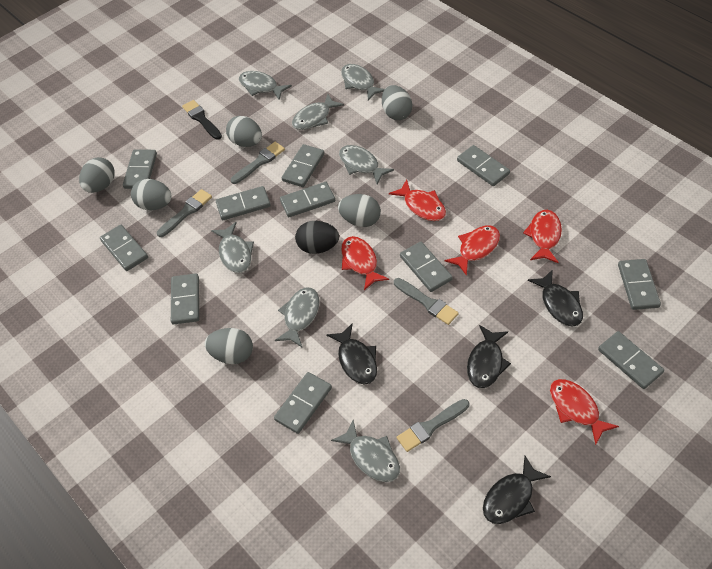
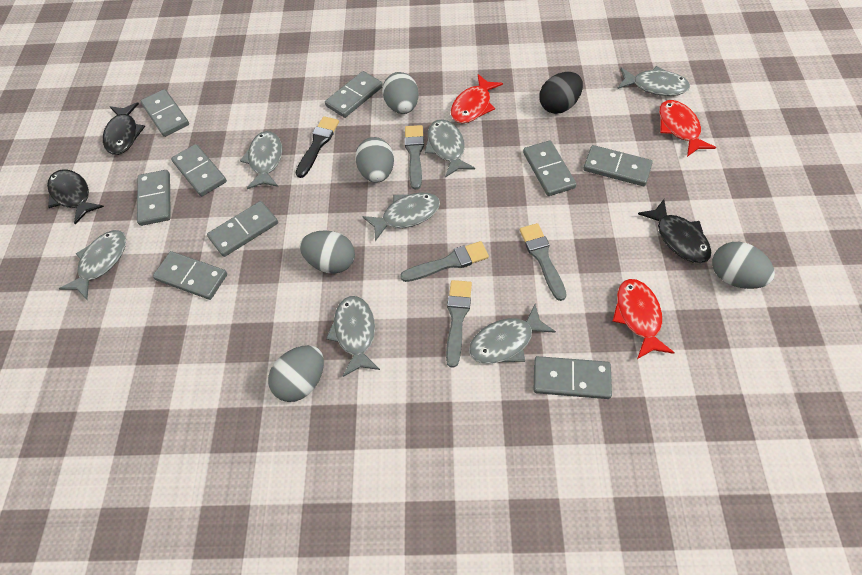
black fish: 4 -> 3
grey domino: 11 -> 9
grey egg: 6 -> 5
red fish: 5 -> 3

